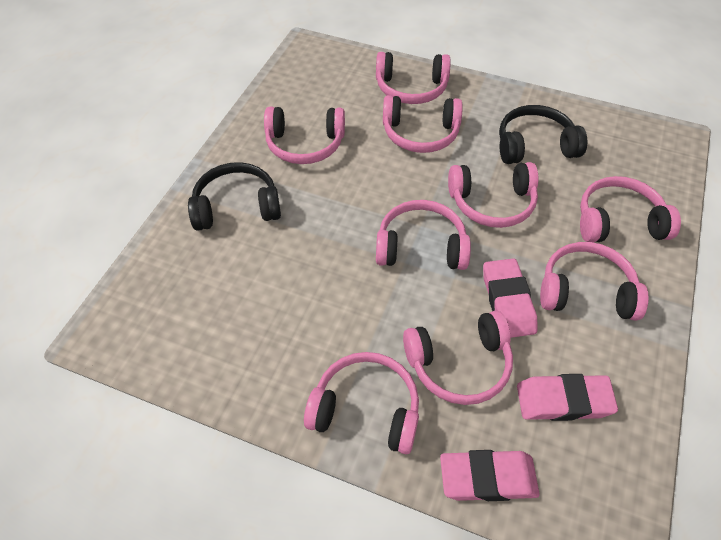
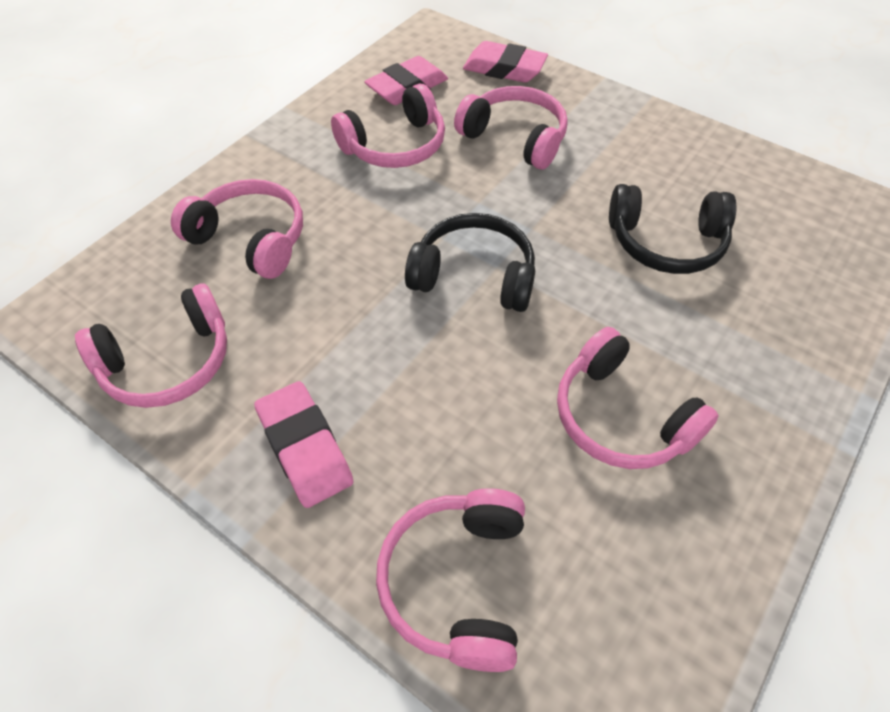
pink headphones: 9 -> 6

